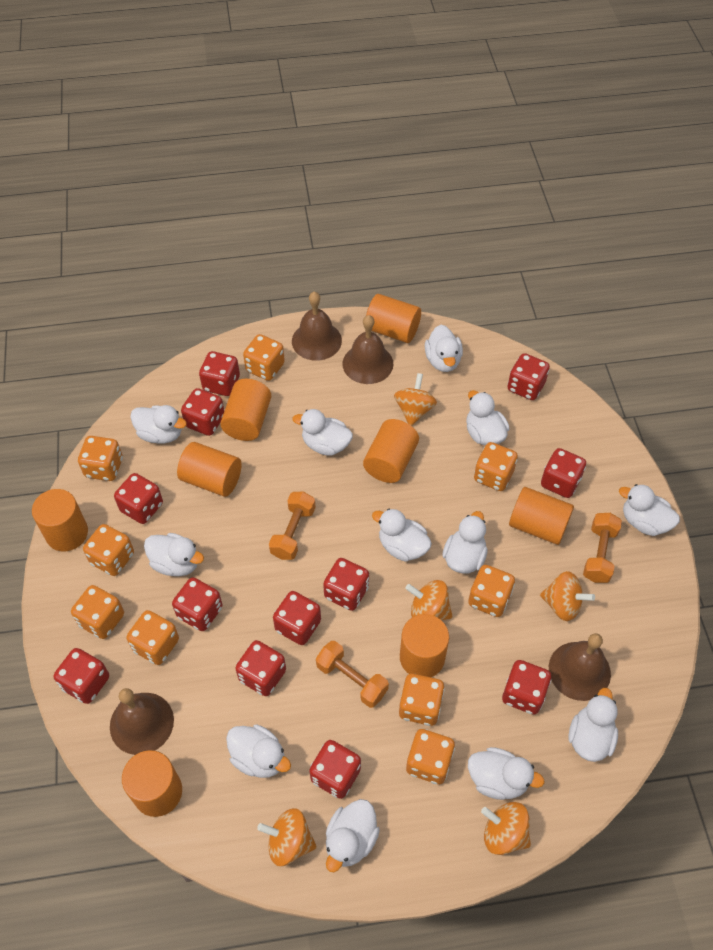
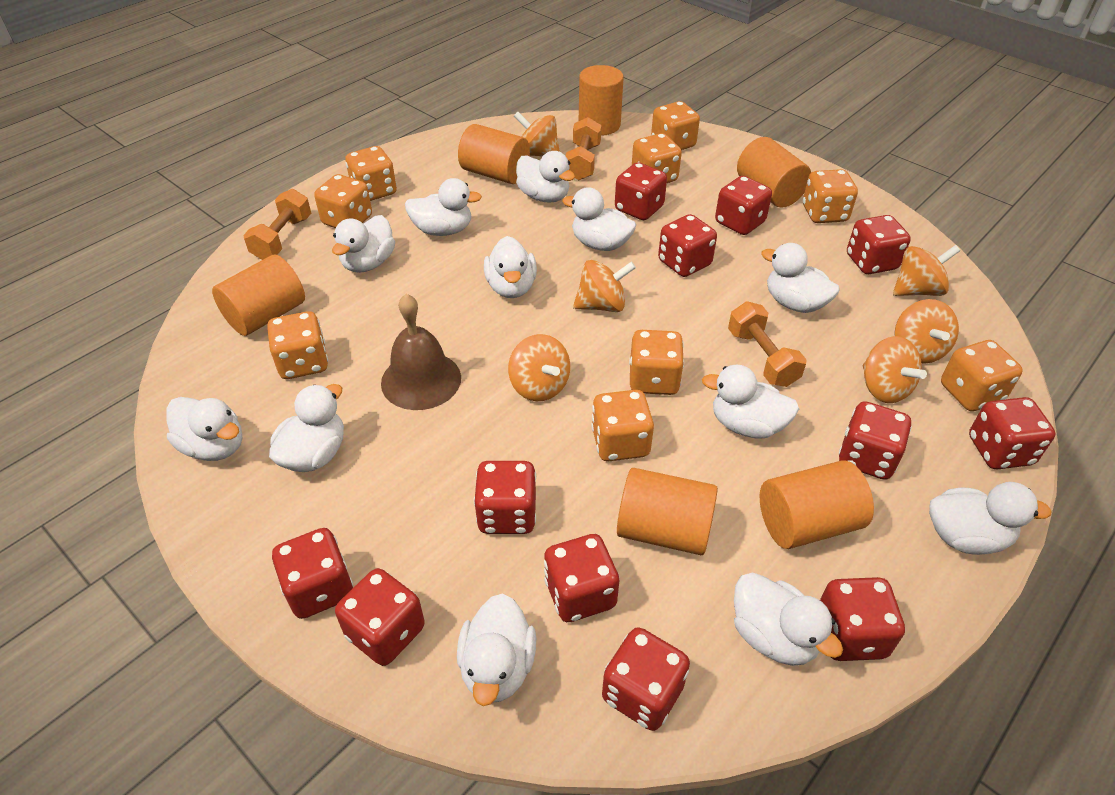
brown bell: 4 -> 1
orange cylinder: 8 -> 6
orange spinning top: 5 -> 6

